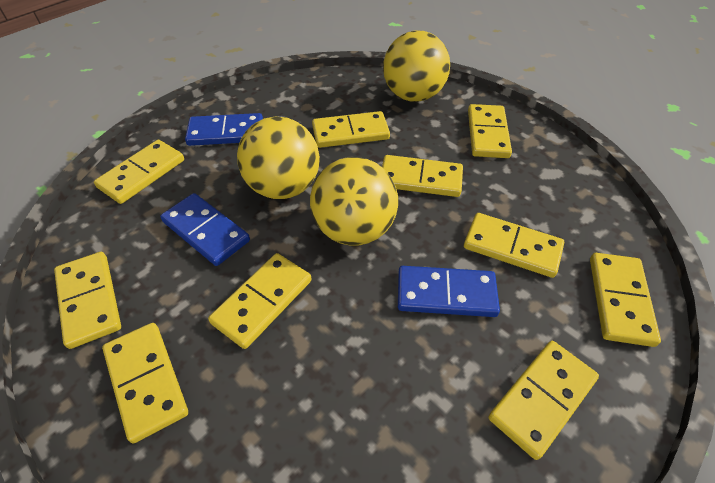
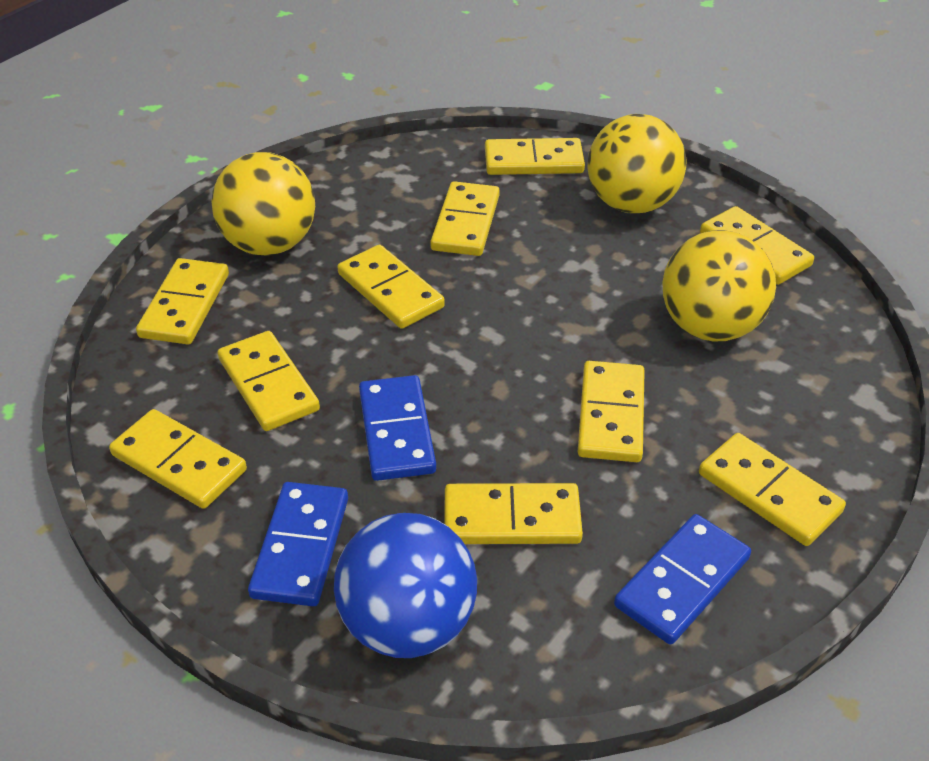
blue ball: 0 -> 1

